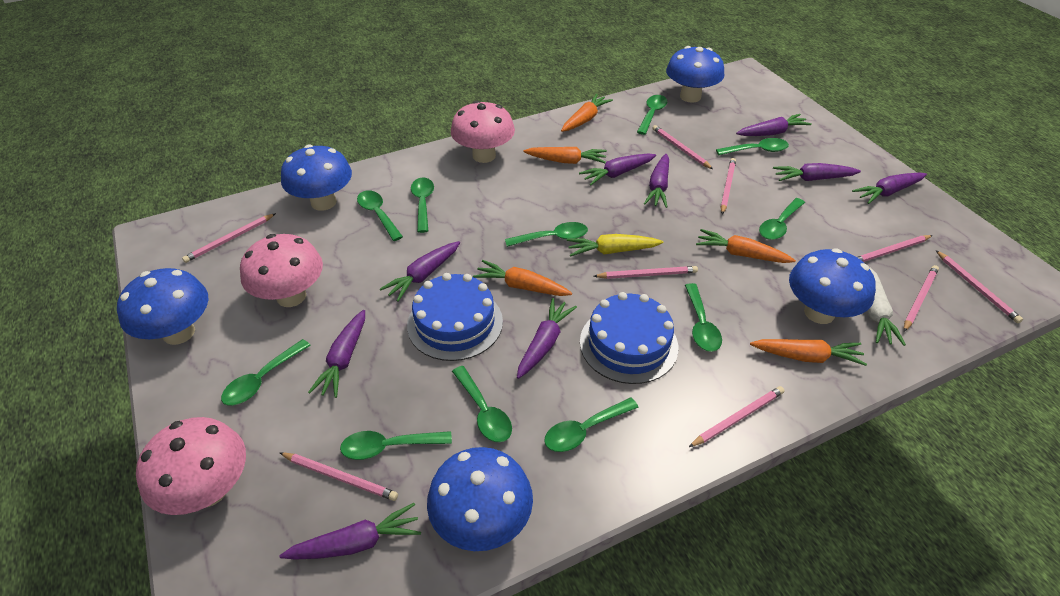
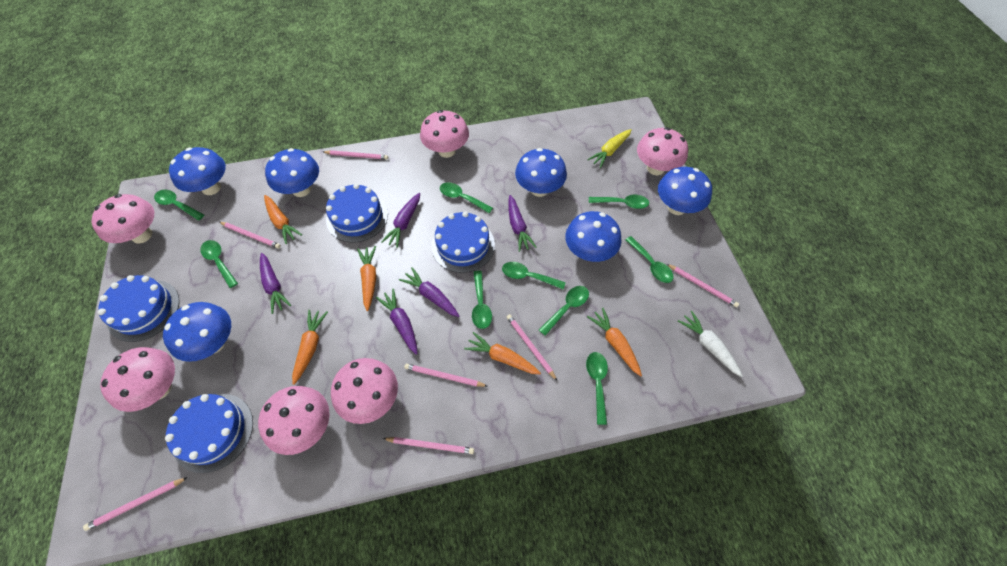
blue cake: 2 -> 4
blue mushroom: 5 -> 6
green spoon: 11 -> 9
pink mushroom: 3 -> 6
pink pencil: 9 -> 7
purple carrot: 9 -> 5

